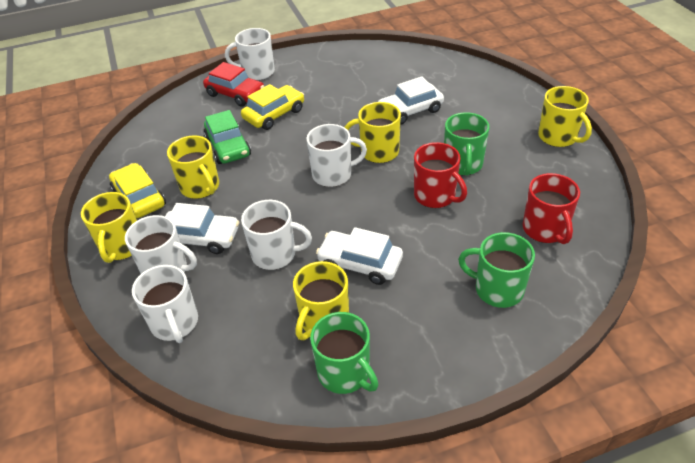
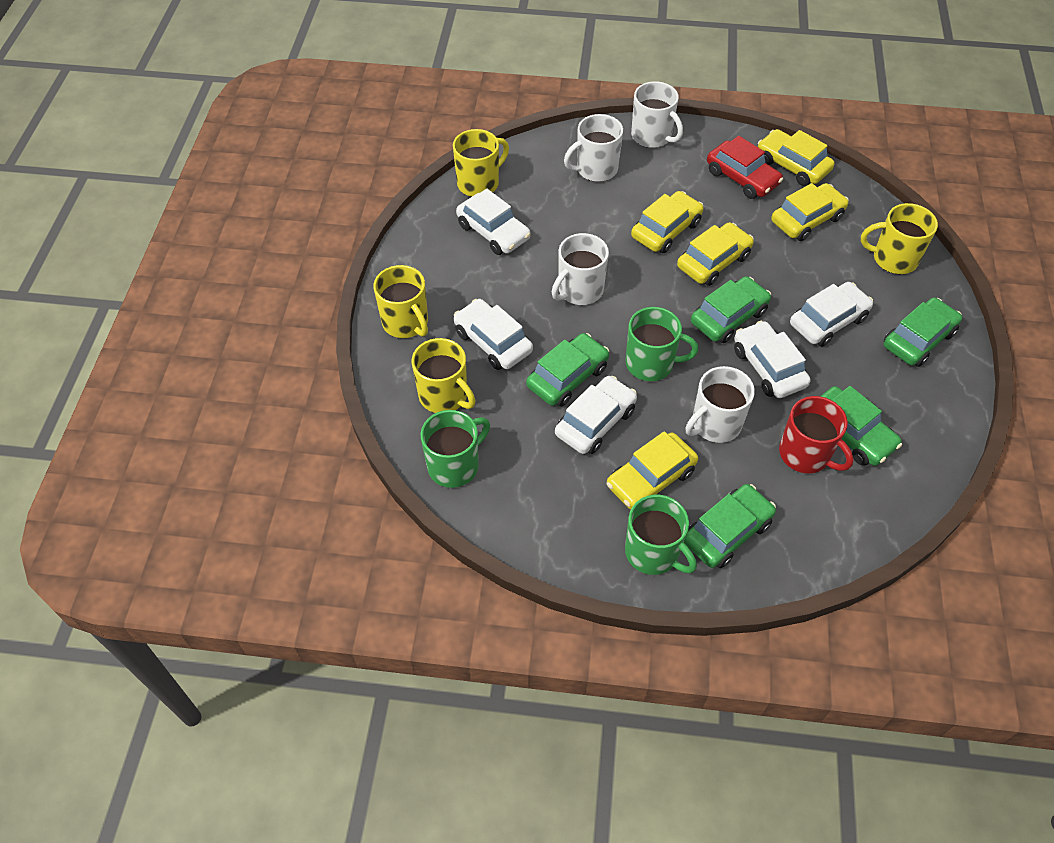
green car: 1 -> 5
red mug: 2 -> 1
white car: 3 -> 5
white mug: 5 -> 4
yellow car: 2 -> 5
yellow mug: 5 -> 4

